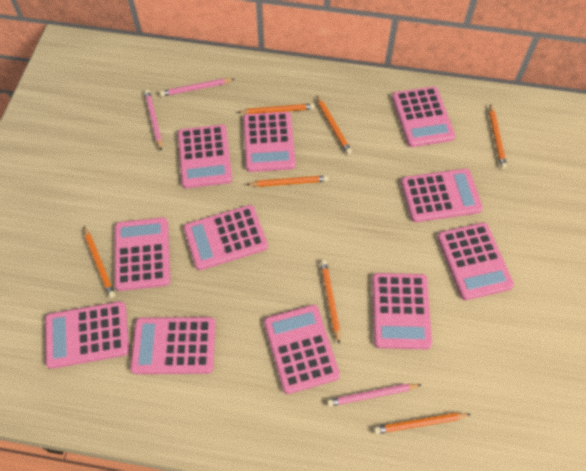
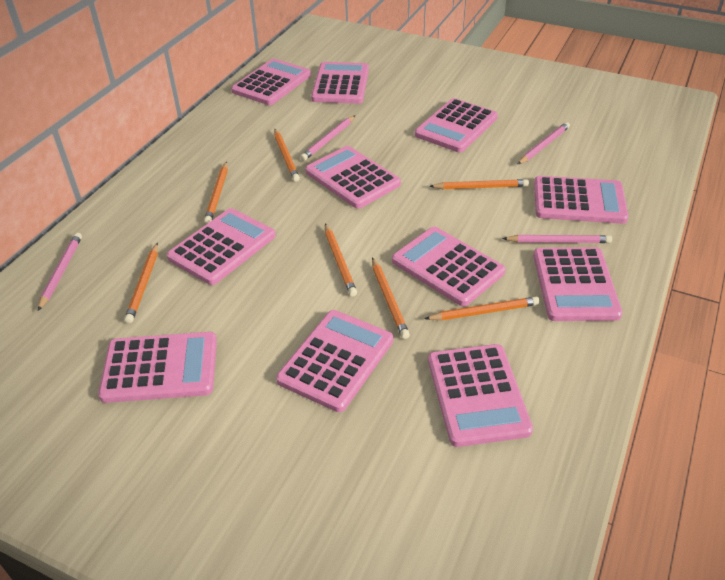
pink pencil: 3 -> 4

